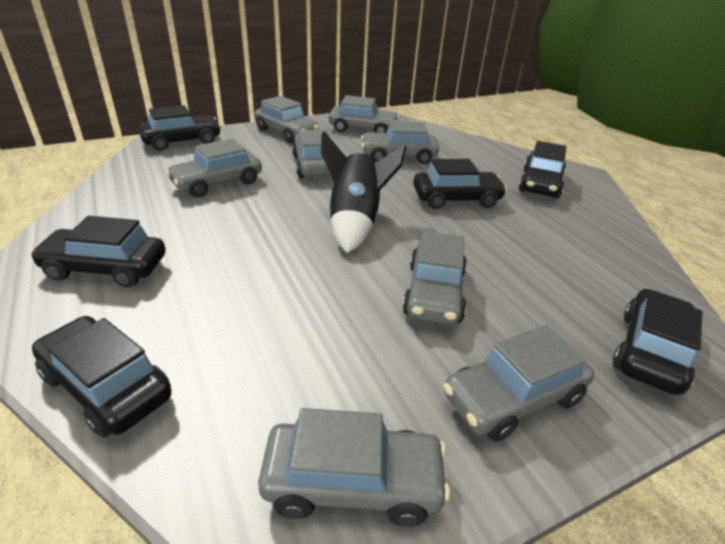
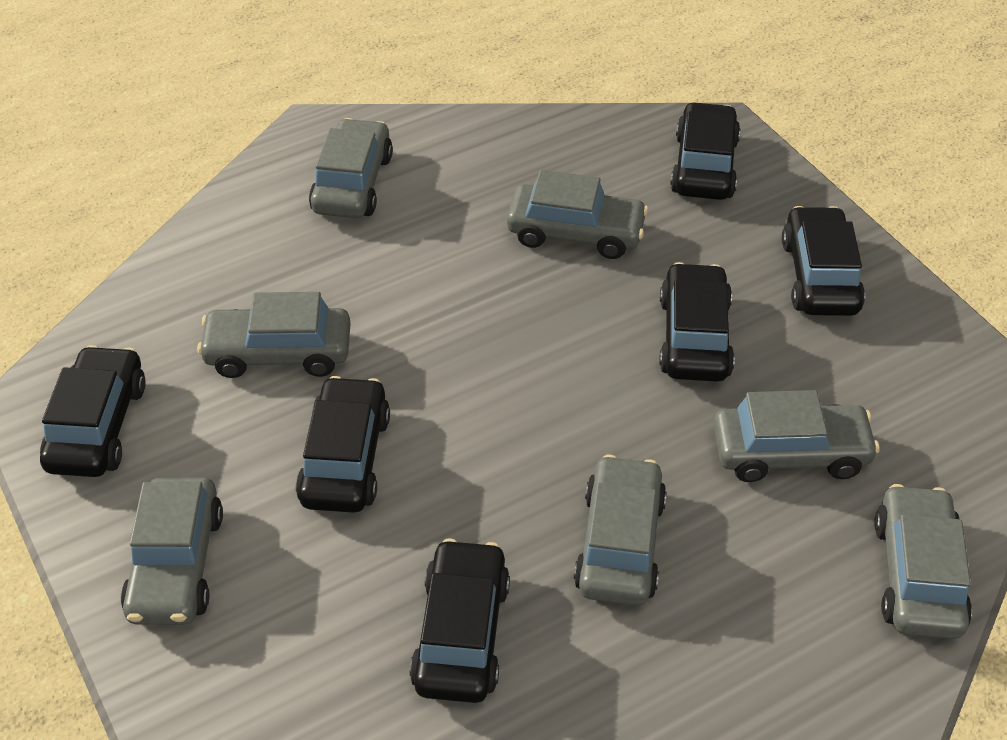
black rocket: 1 -> 0
grey car: 8 -> 7

